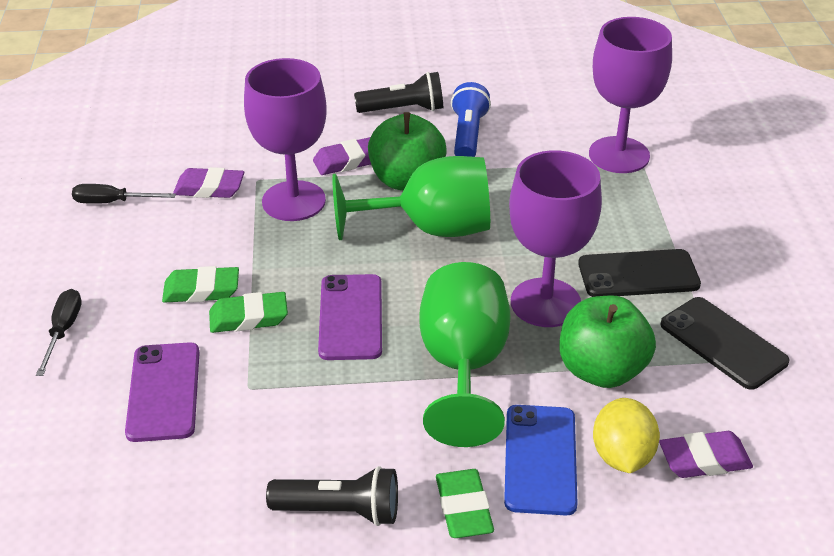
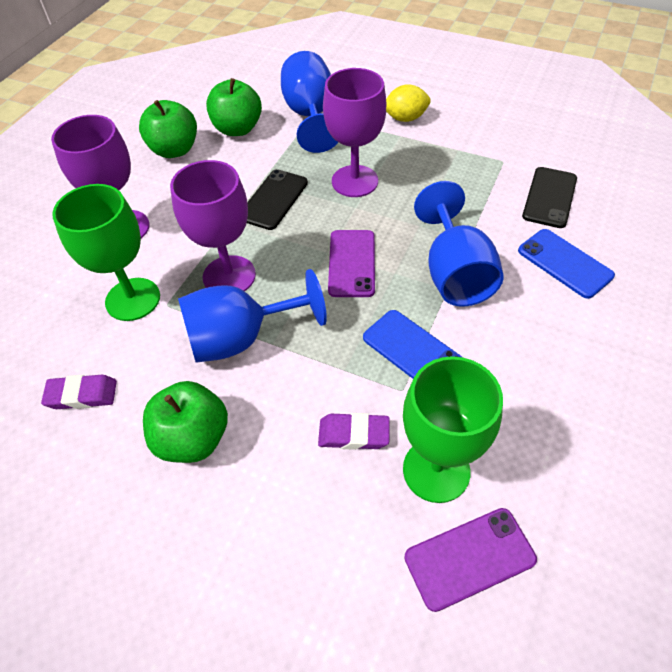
black flashlight: 2 -> 0
black screwdriver: 2 -> 0
blue flashlight: 1 -> 0
blue goblet: 0 -> 3
blue phone: 1 -> 2
green apple: 2 -> 3
green eraser: 3 -> 0
purple eraser: 3 -> 2

